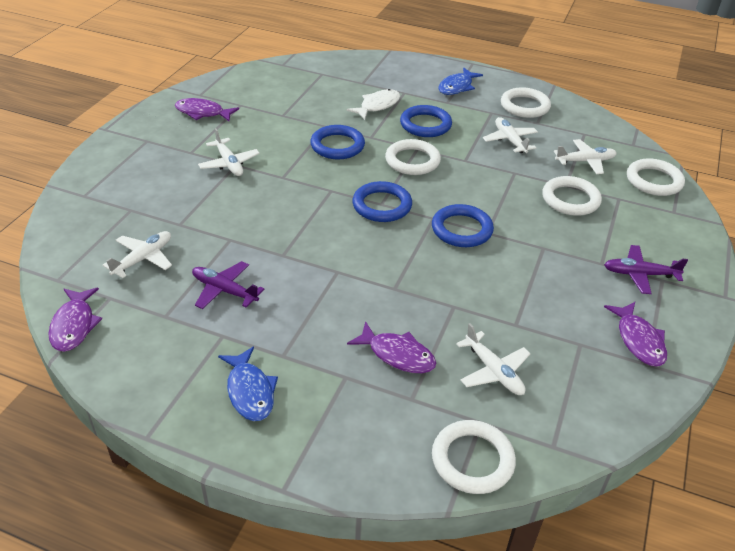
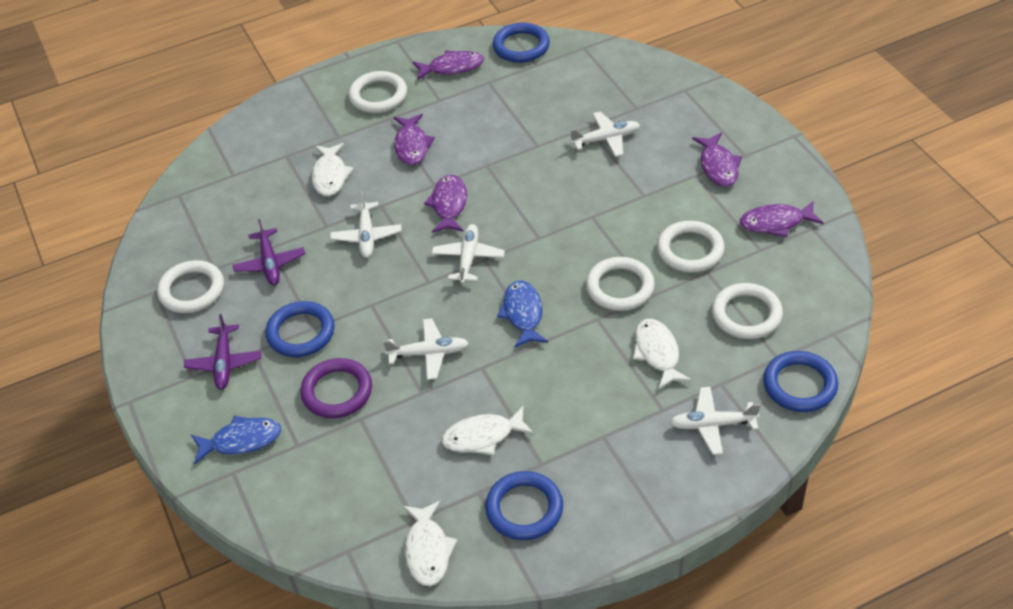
purple fish: 4 -> 5
purple ring: 0 -> 1
white fish: 1 -> 4

